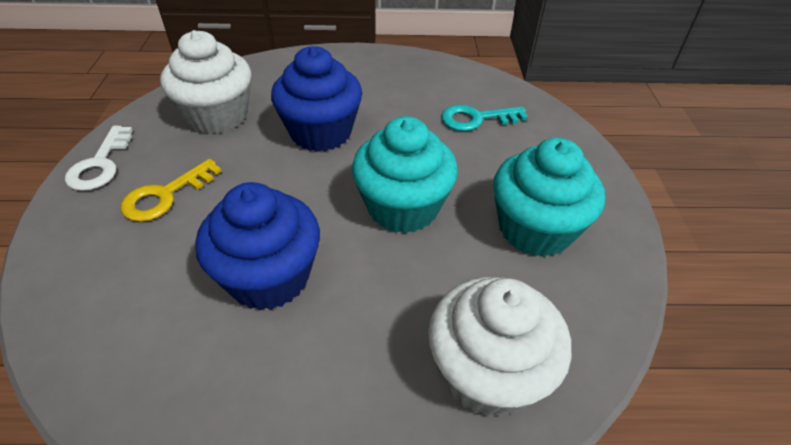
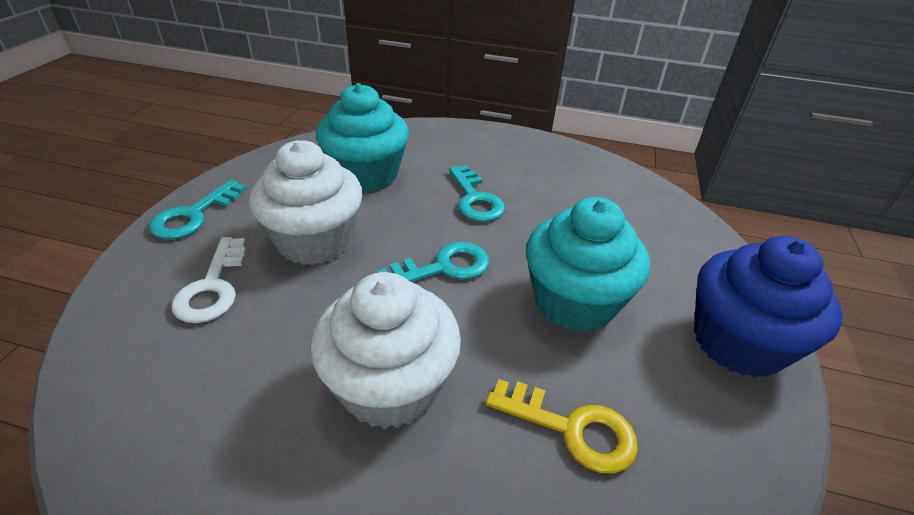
blue cupcake: 2 -> 1
turquoise key: 1 -> 3

